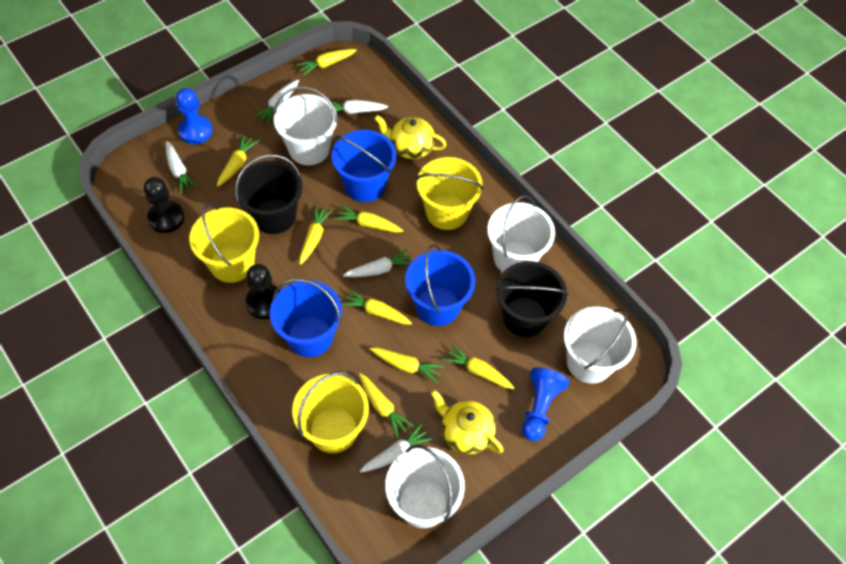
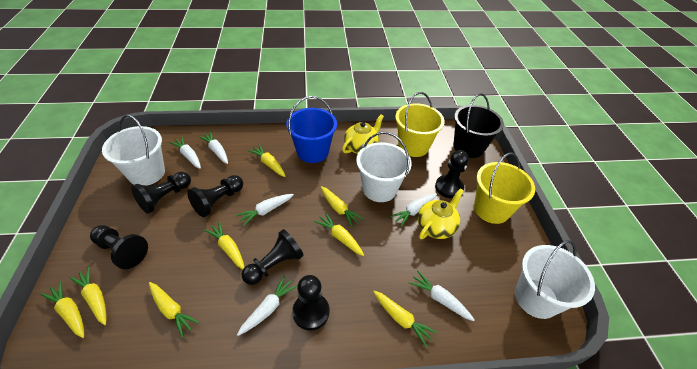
black bucket: 2 -> 1
black pawn: 2 -> 6
blue bucket: 3 -> 1
blue pawn: 2 -> 0
white bucket: 4 -> 3
white carrot: 5 -> 6
yellow bucket: 3 -> 2

